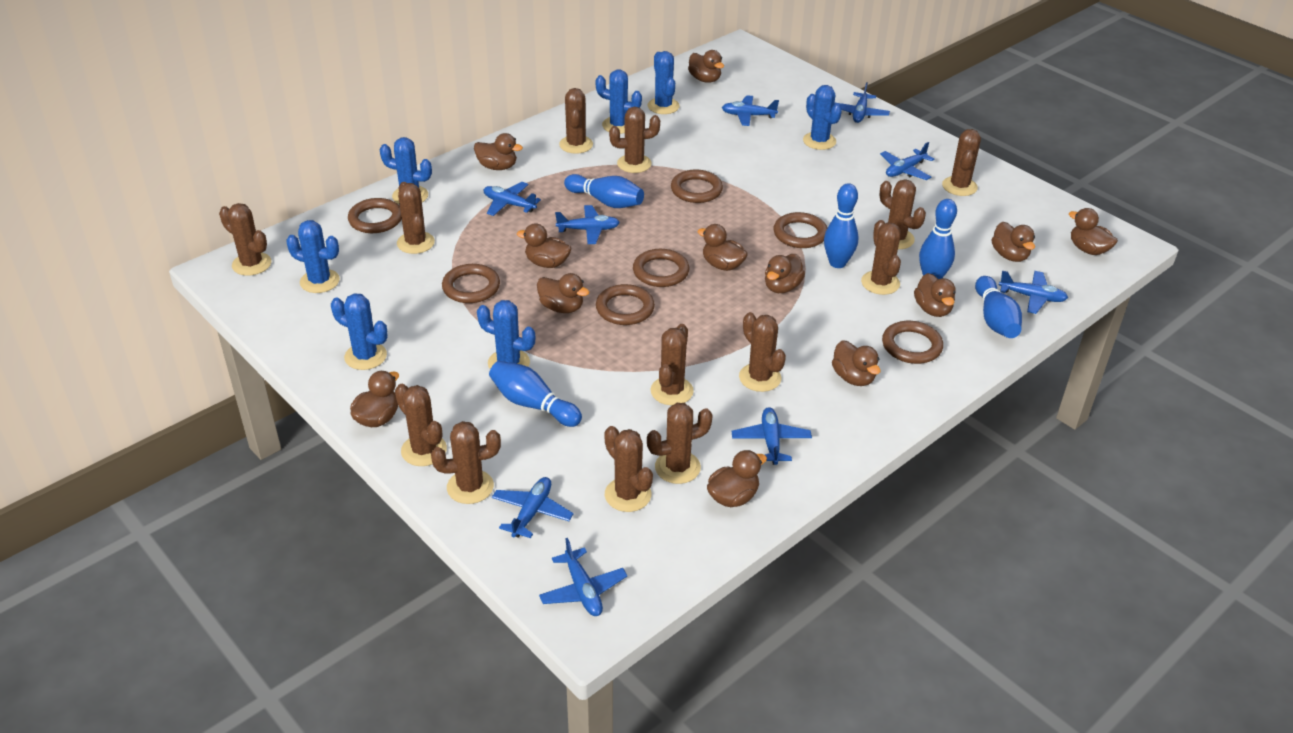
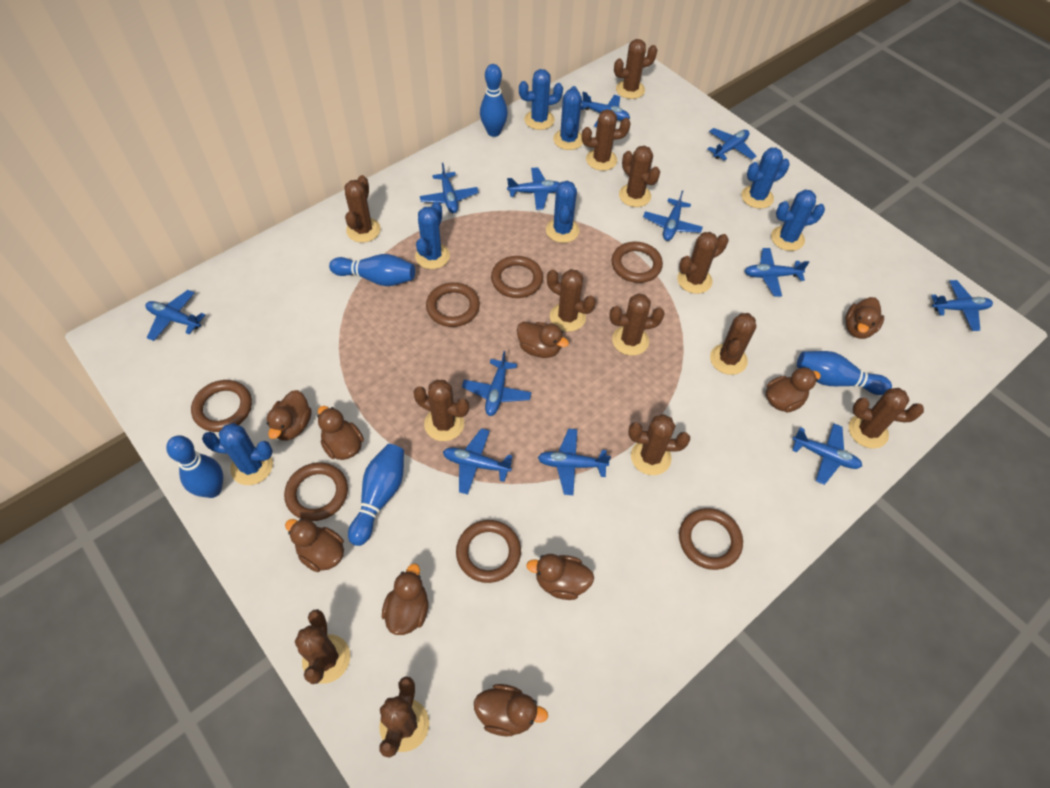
blue plane: 9 -> 12
brown duck: 12 -> 9

